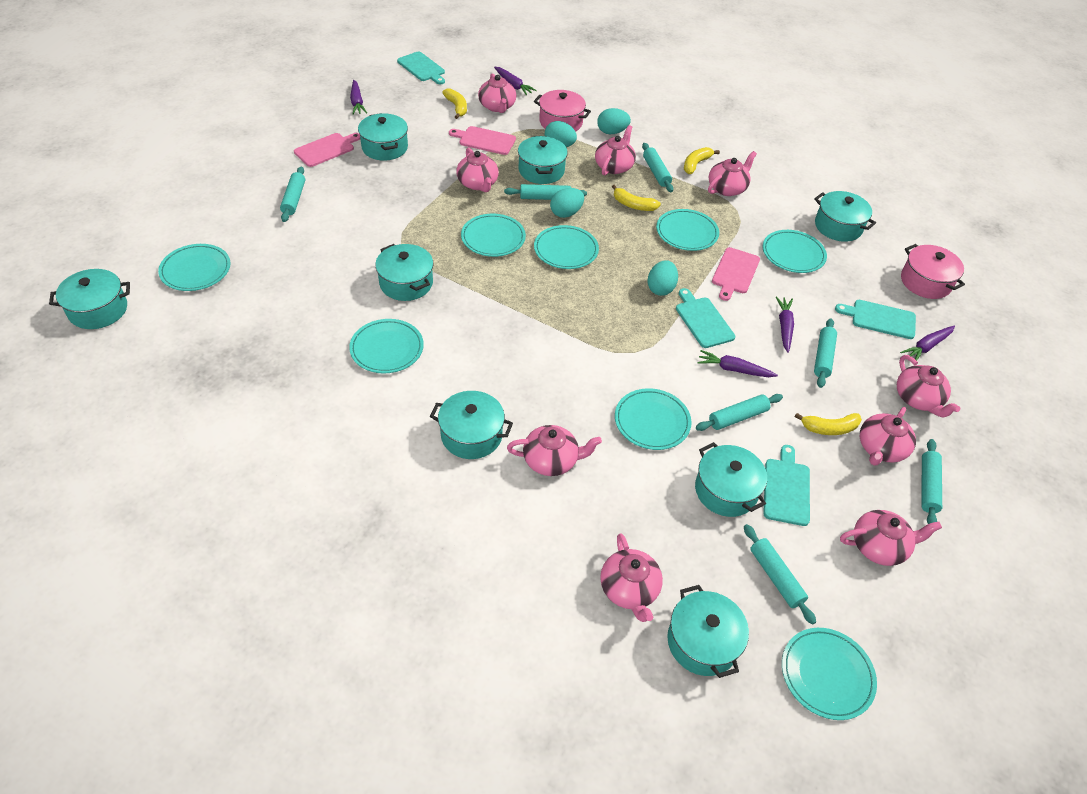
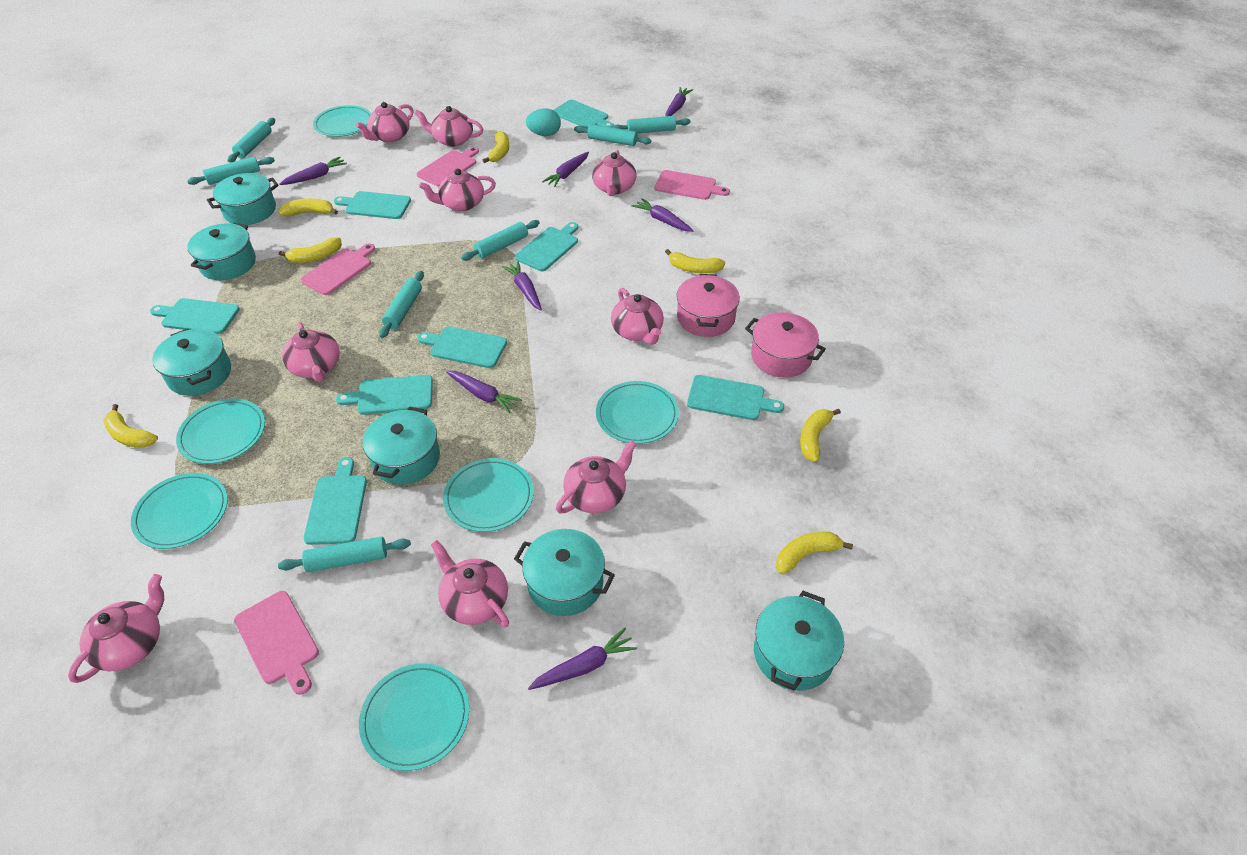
pink cutting board: 3 -> 4
purple carrot: 5 -> 7
turquoise cutting board: 4 -> 8
turquoise egg: 4 -> 1
turquoise plate: 8 -> 6
turquoise pot: 8 -> 6
yellow banana: 4 -> 7

